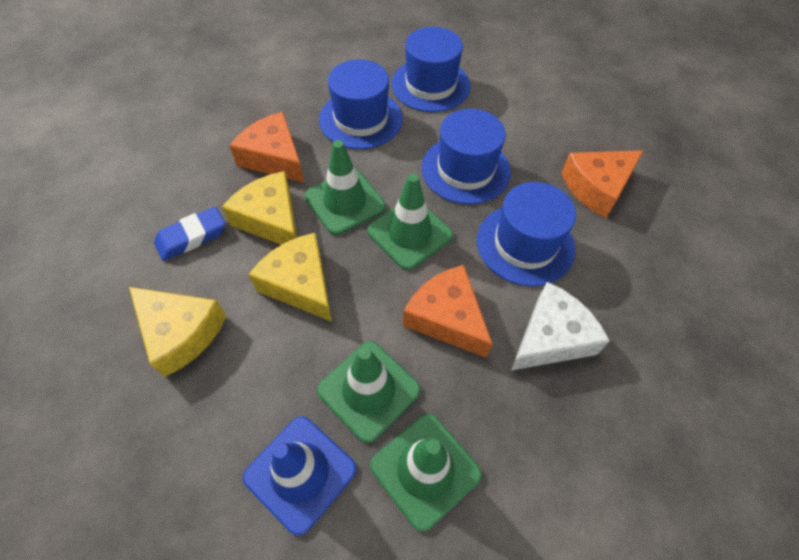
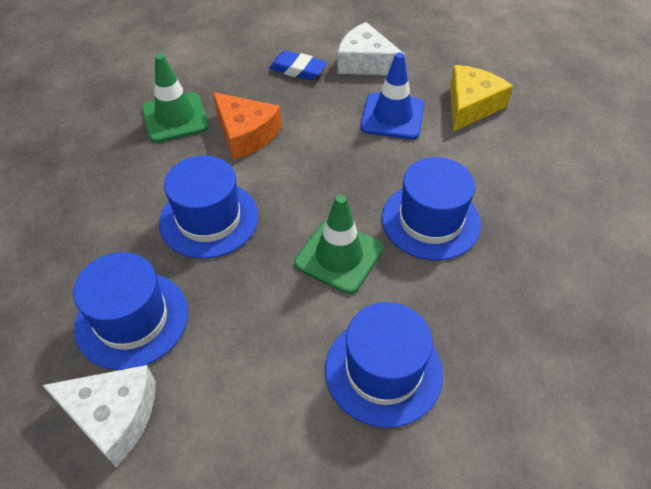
green traffic cone: 4 -> 2
orange cheese: 3 -> 1
white cheese: 1 -> 2
yellow cheese: 3 -> 1

